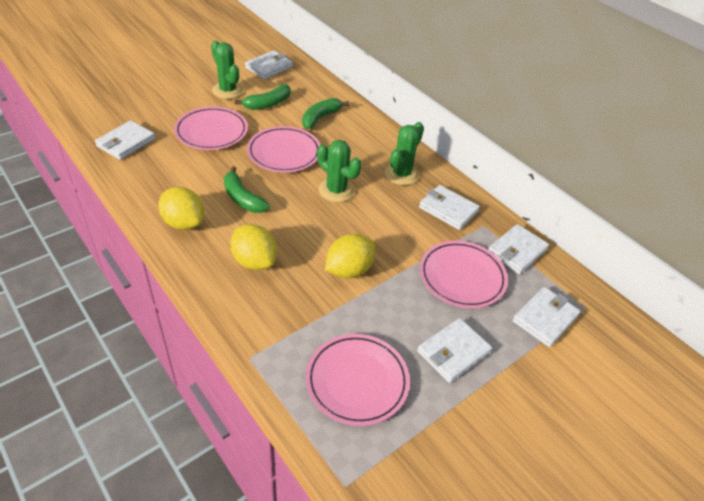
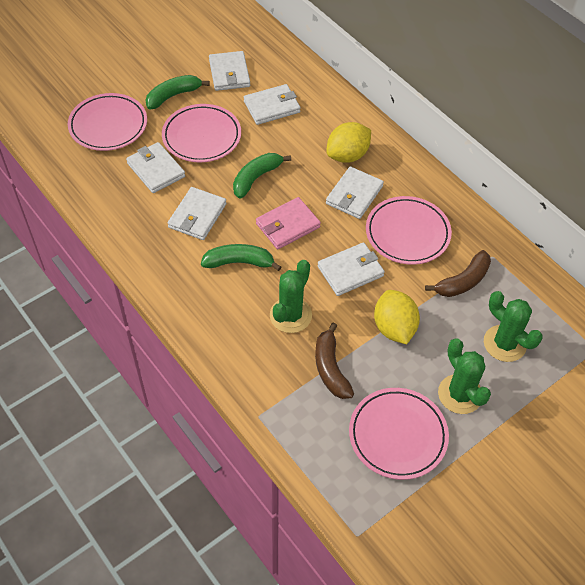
brown banana: 0 -> 2
pink wallet: 0 -> 1
yellow lemon: 3 -> 2

